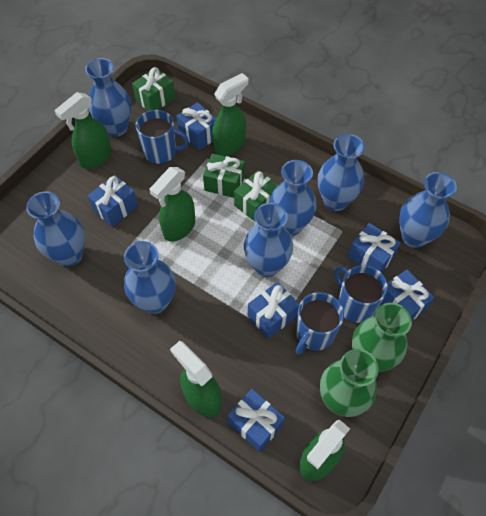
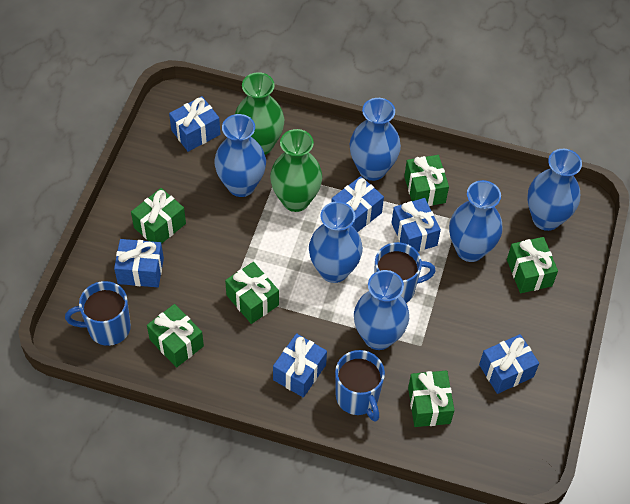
blue vase: 7 -> 6
green gift: 3 -> 6
green spray bottle: 5 -> 0

